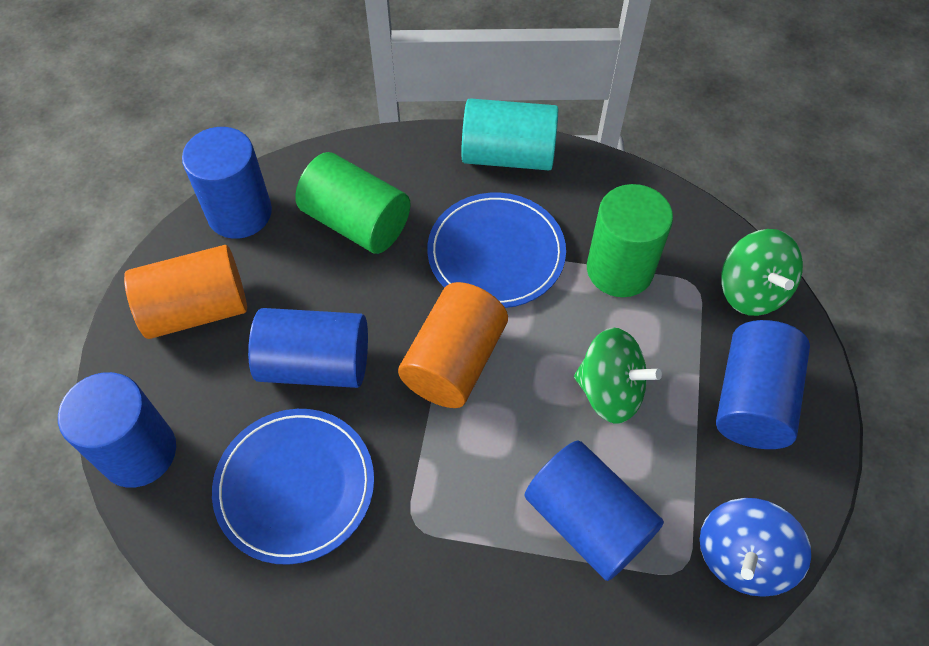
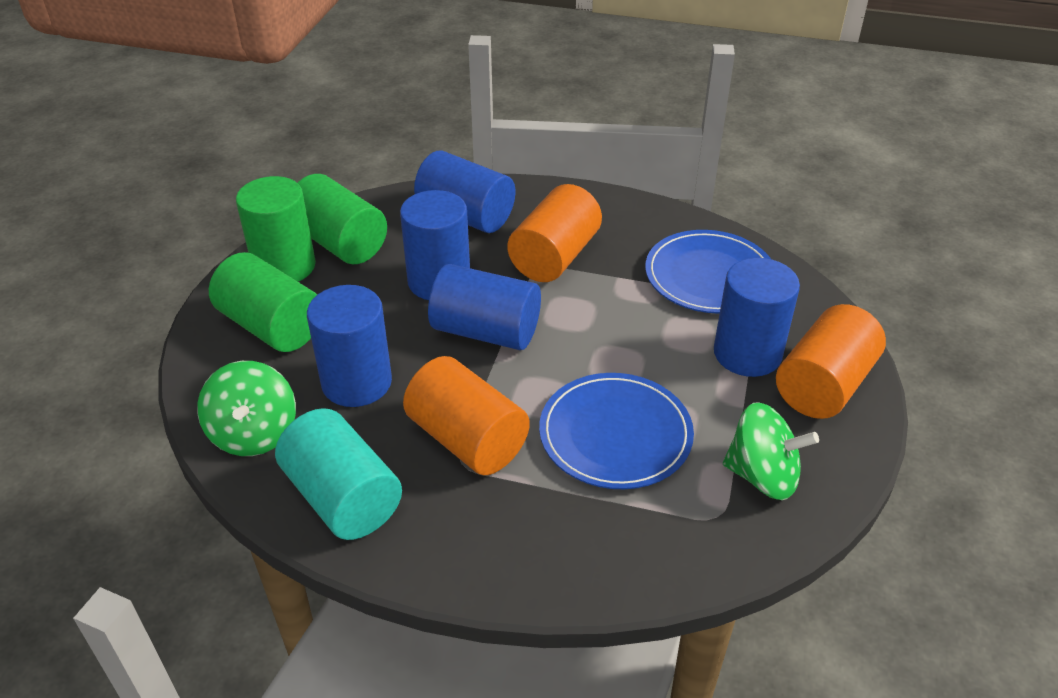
blue spinning top: 1 -> 0
green cylinder: 2 -> 3
orange cylinder: 2 -> 3

